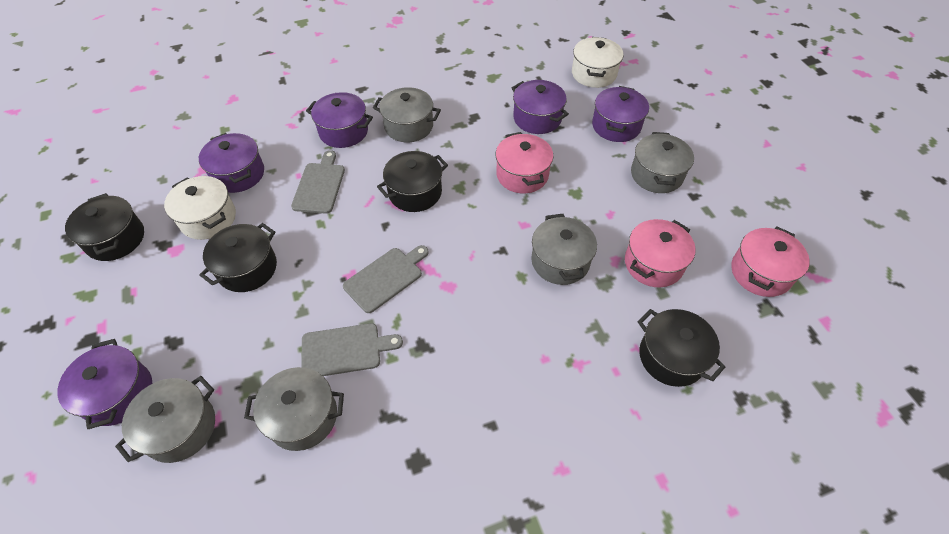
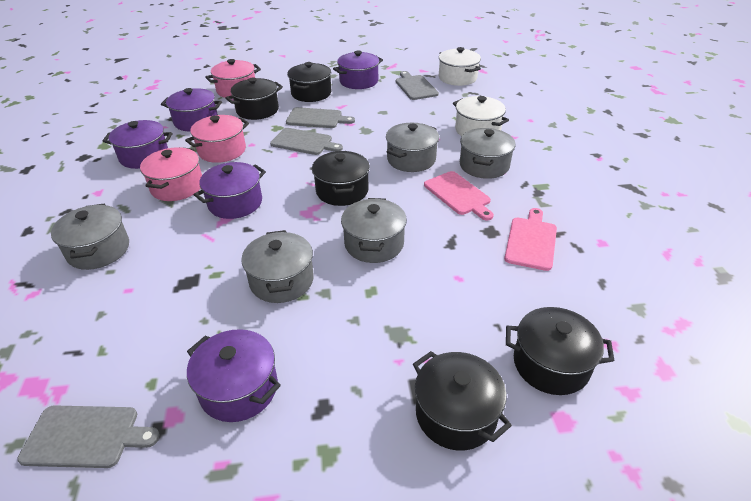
black pot: 4 -> 5
grey cutting board: 3 -> 4
pink cutting board: 0 -> 2

